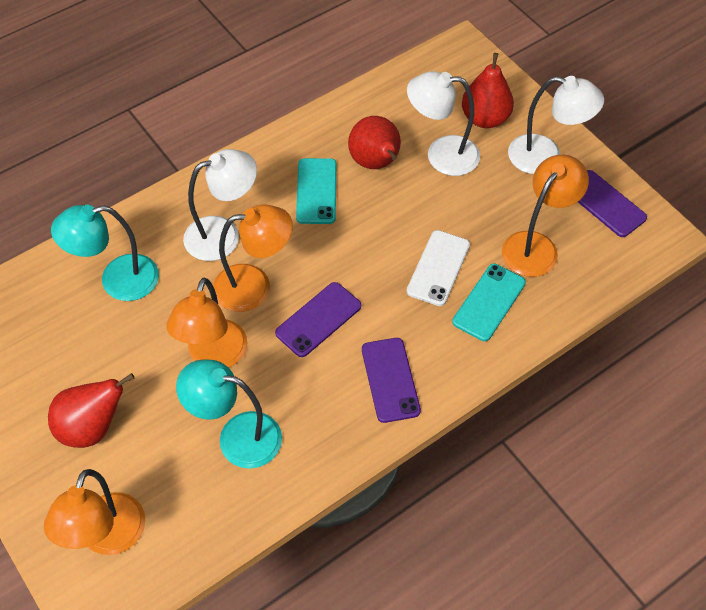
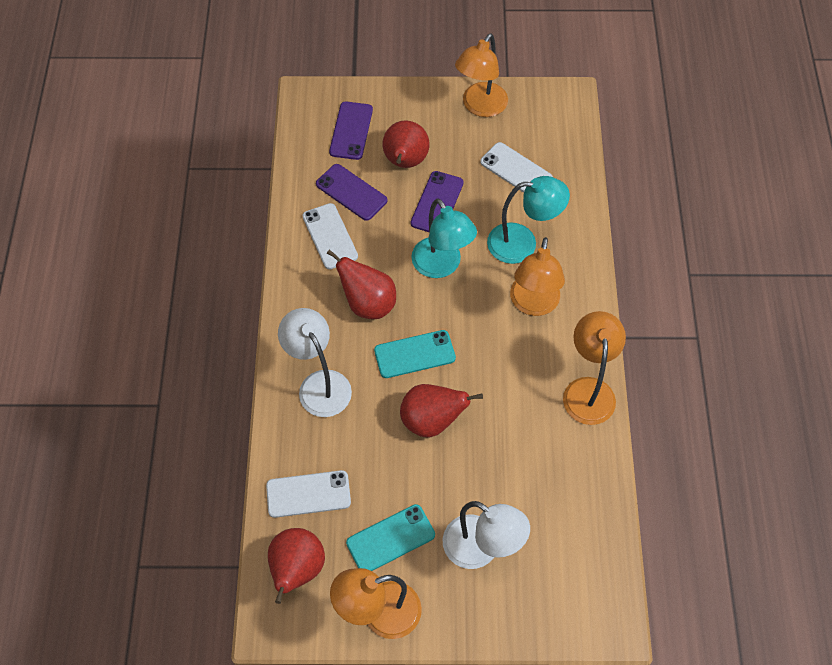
red pear: 3 -> 4
white lamp: 3 -> 2
white phone: 1 -> 3

